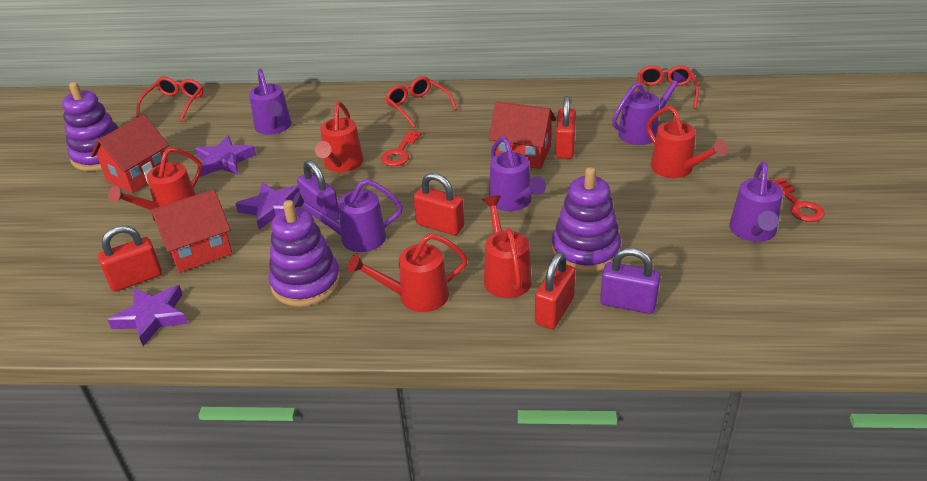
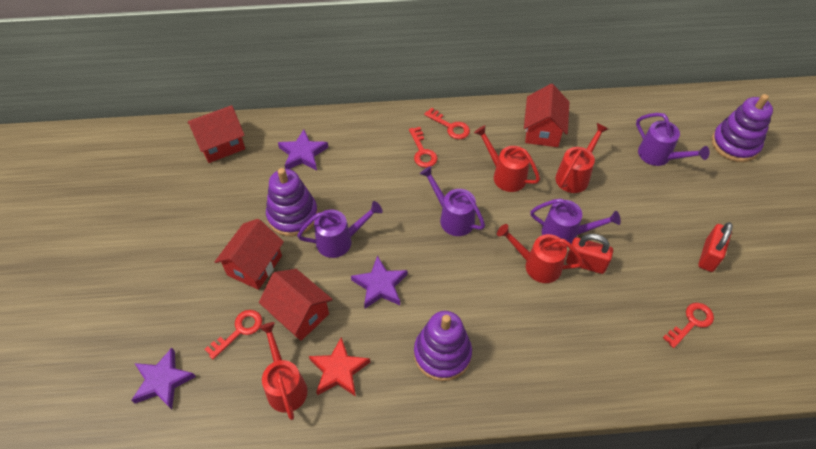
purple padlock: 2 -> 0
purple watering can: 5 -> 4
red glasses: 3 -> 0
red house: 3 -> 4
red key: 2 -> 4
red padlock: 4 -> 2
red star: 0 -> 1
red watering can: 5 -> 4

